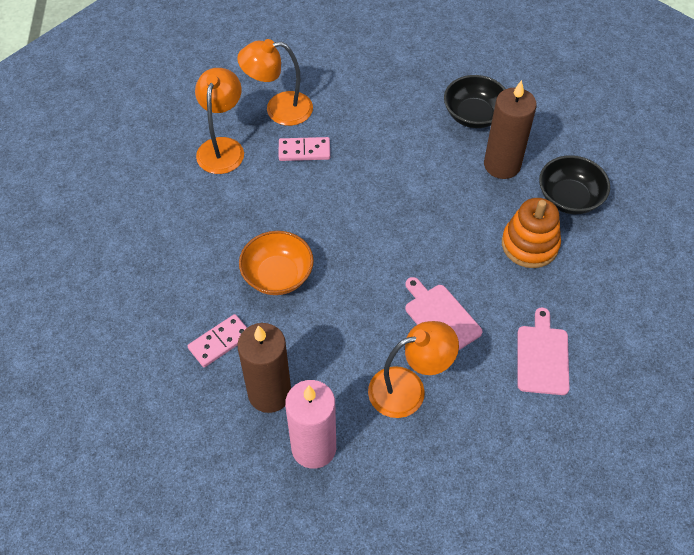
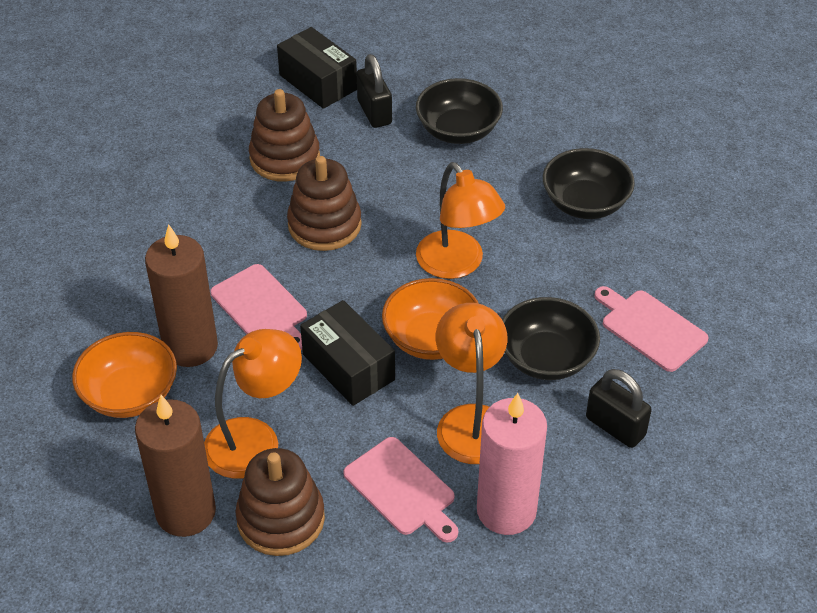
black bowl: 2 -> 3
black box: 0 -> 2
black padlock: 0 -> 2
brown stacking toy: 0 -> 3
orange bowl: 1 -> 2
orange stacking toy: 1 -> 0
pink cutting board: 2 -> 3
pink domino: 2 -> 0

